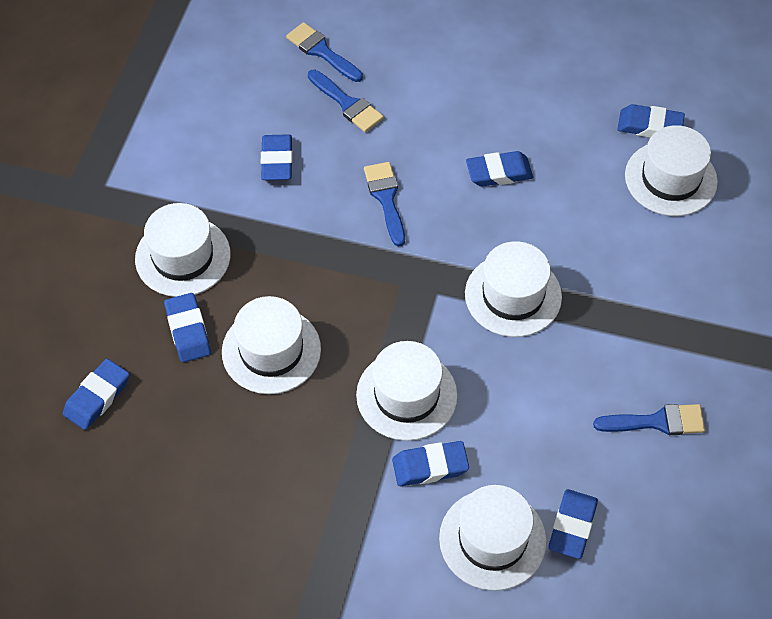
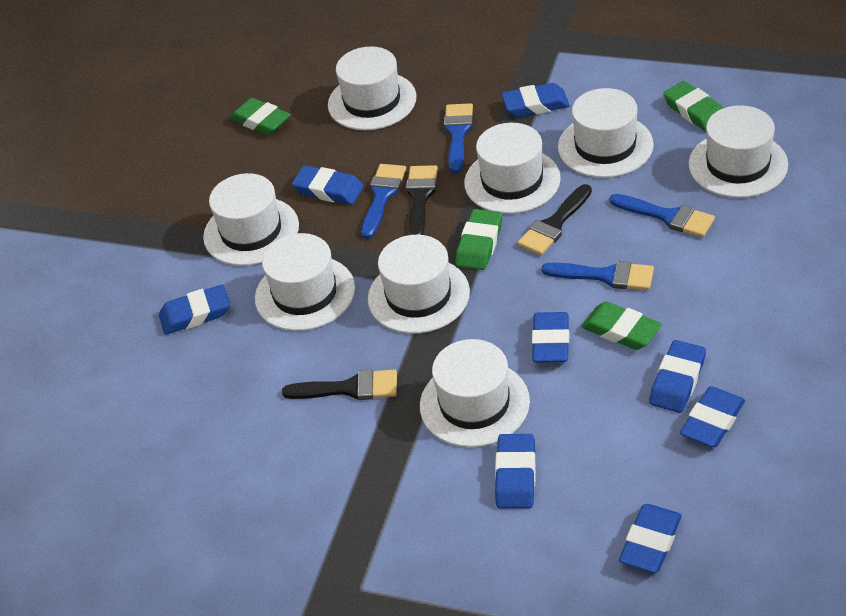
black brush: 0 -> 3
blue eraser: 7 -> 8
green eraser: 0 -> 4
white hat: 6 -> 8

